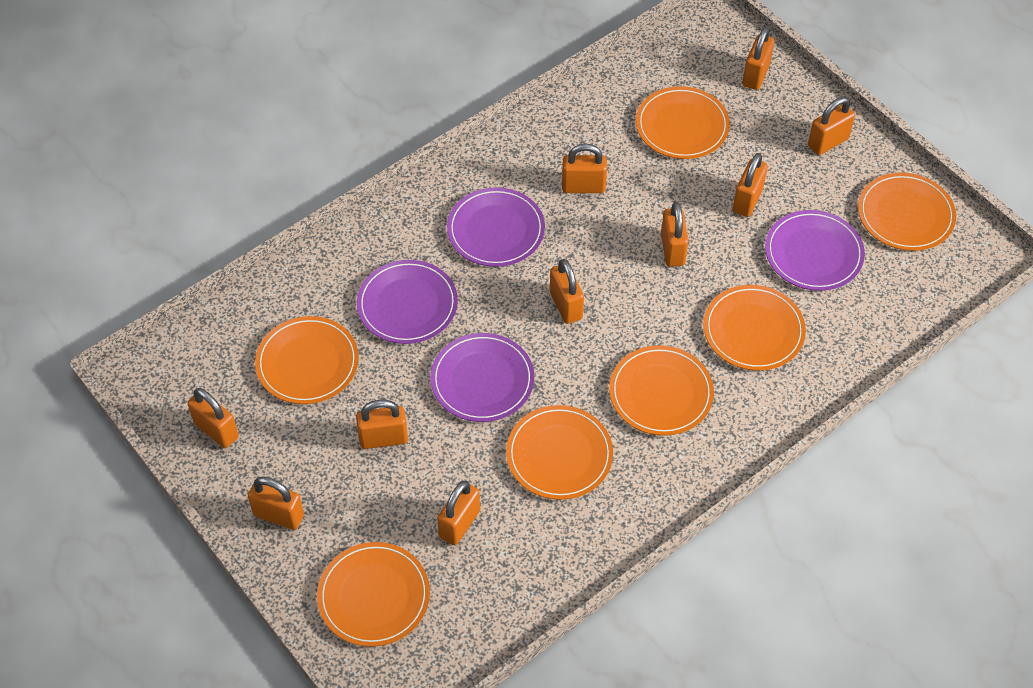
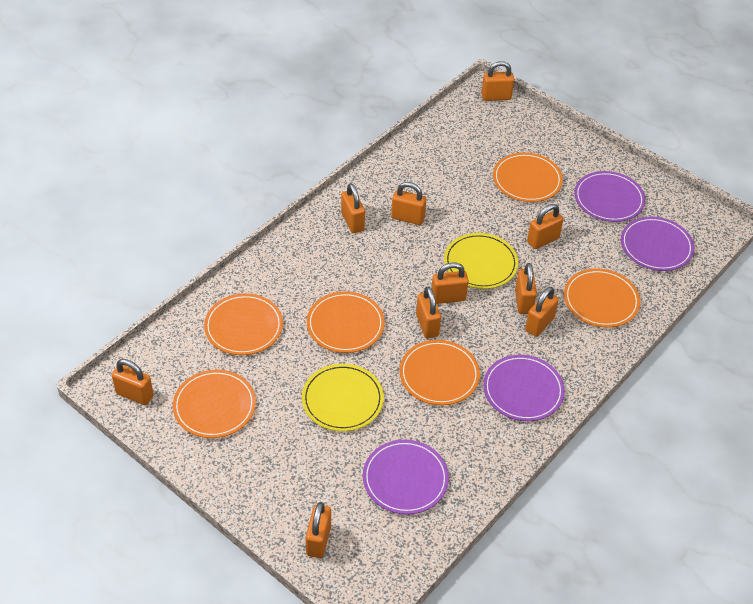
orange plate: 7 -> 6
yellow plate: 0 -> 2

